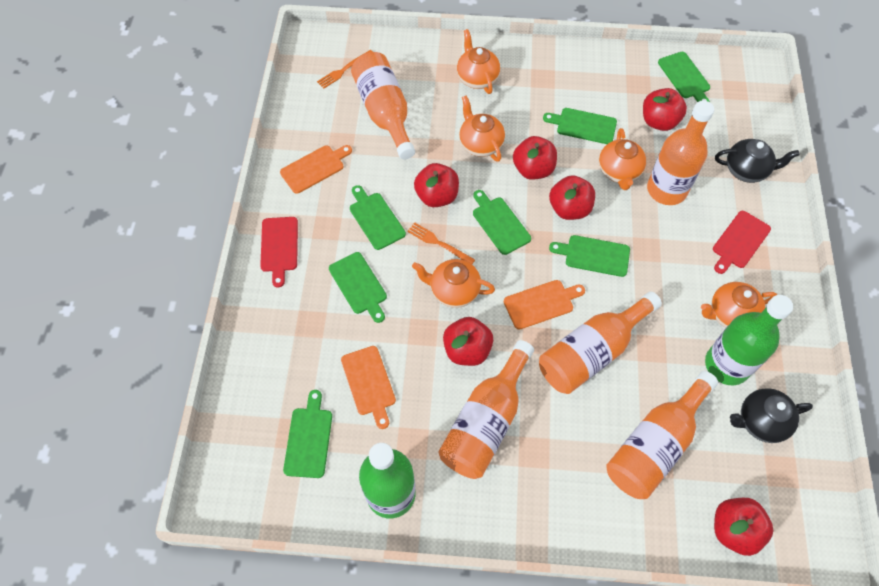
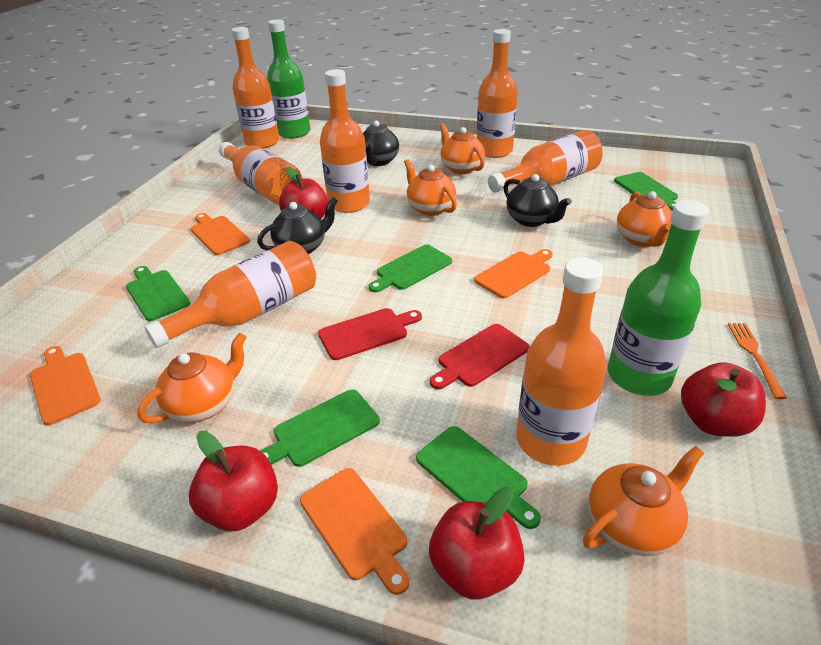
black teapot: 2 -> 3
green cutting board: 7 -> 5
orange bottle: 5 -> 7
orange cutting board: 3 -> 4
orange fork: 2 -> 1
red apple: 6 -> 4

